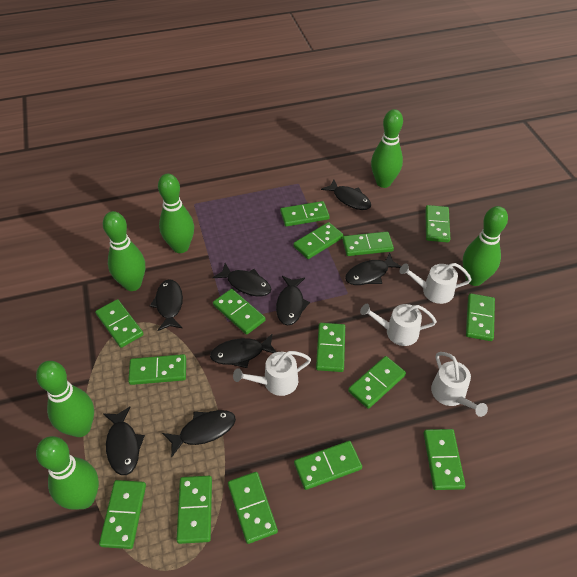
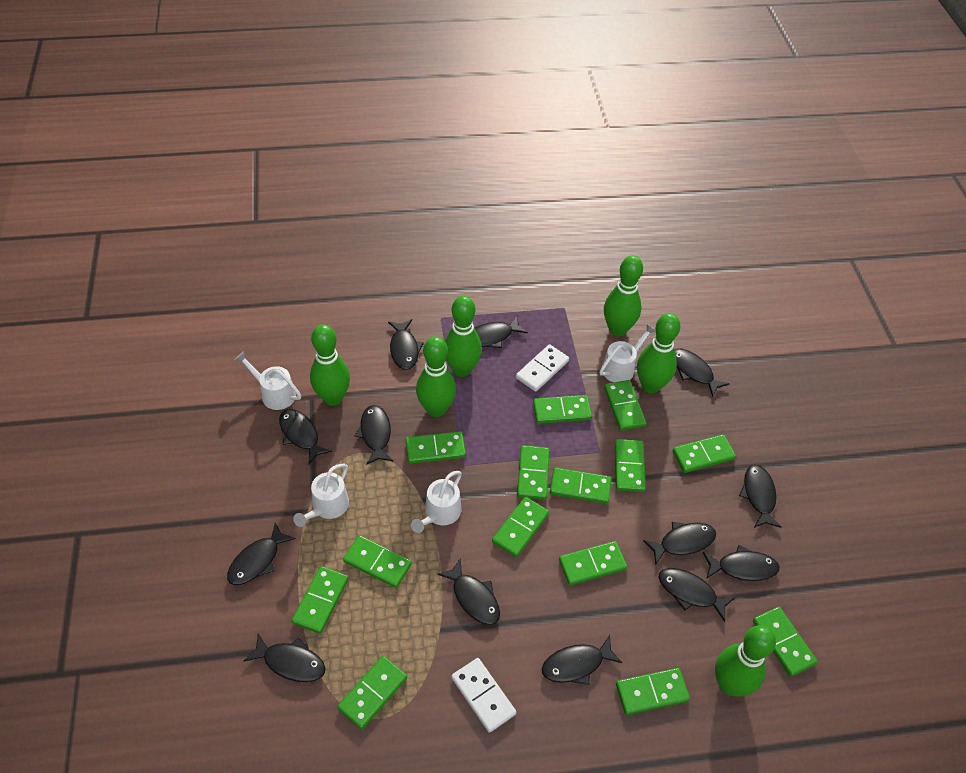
black fish: 8 -> 13
green domino: 15 -> 14
white domino: 0 -> 2

